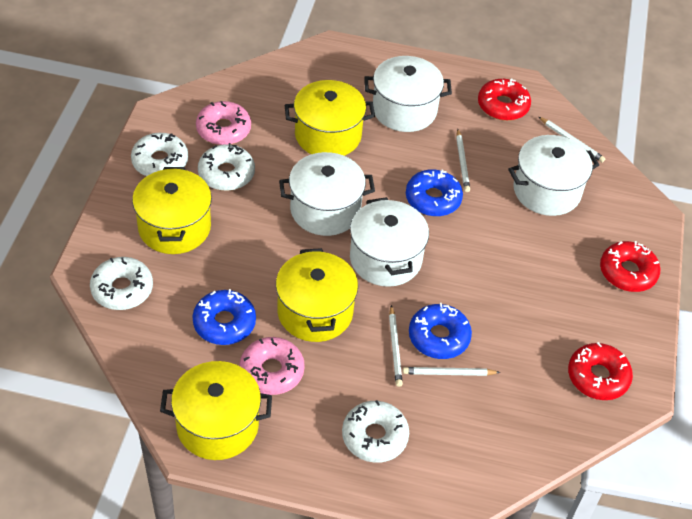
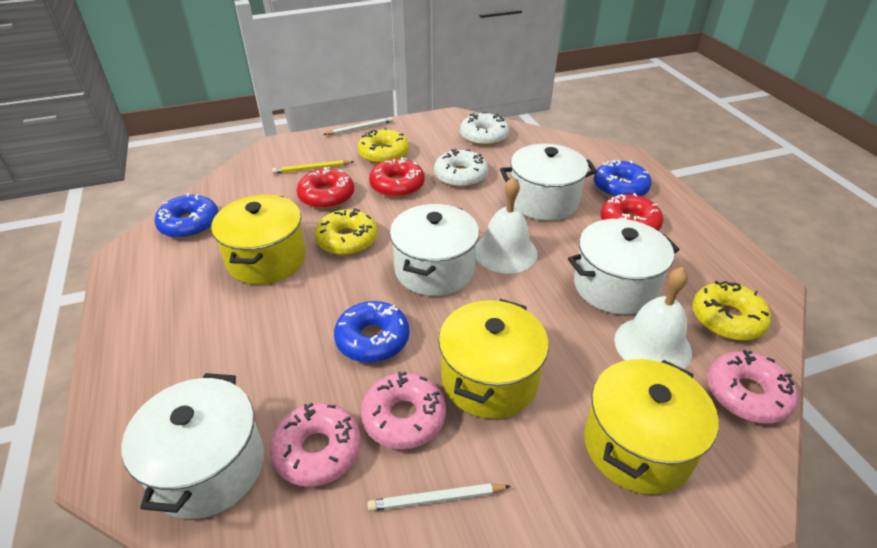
pink donut: 2 -> 3
white bell: 0 -> 2
white donut: 4 -> 2
white pencil: 4 -> 2
yellow donut: 0 -> 3
yellow pencil: 0 -> 1
yellow pot: 4 -> 3

